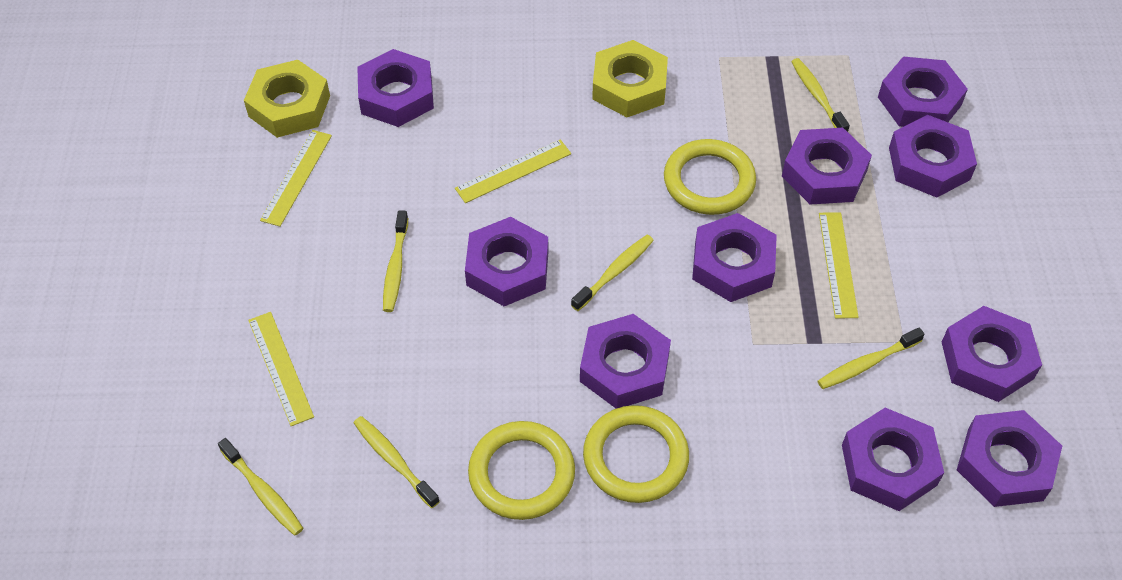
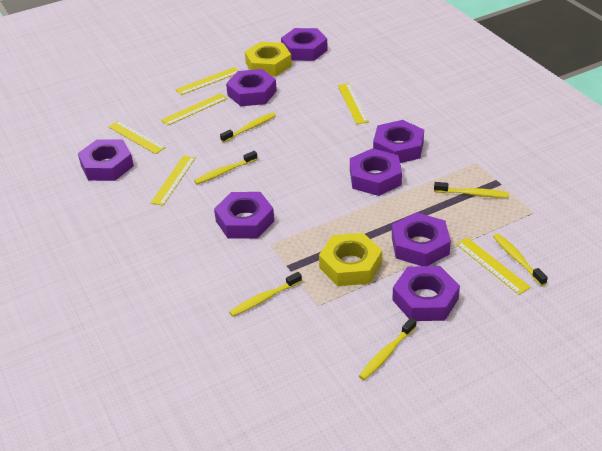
purple nut: 10 -> 8
yellow ring: 3 -> 0
yellow ruler: 4 -> 6

